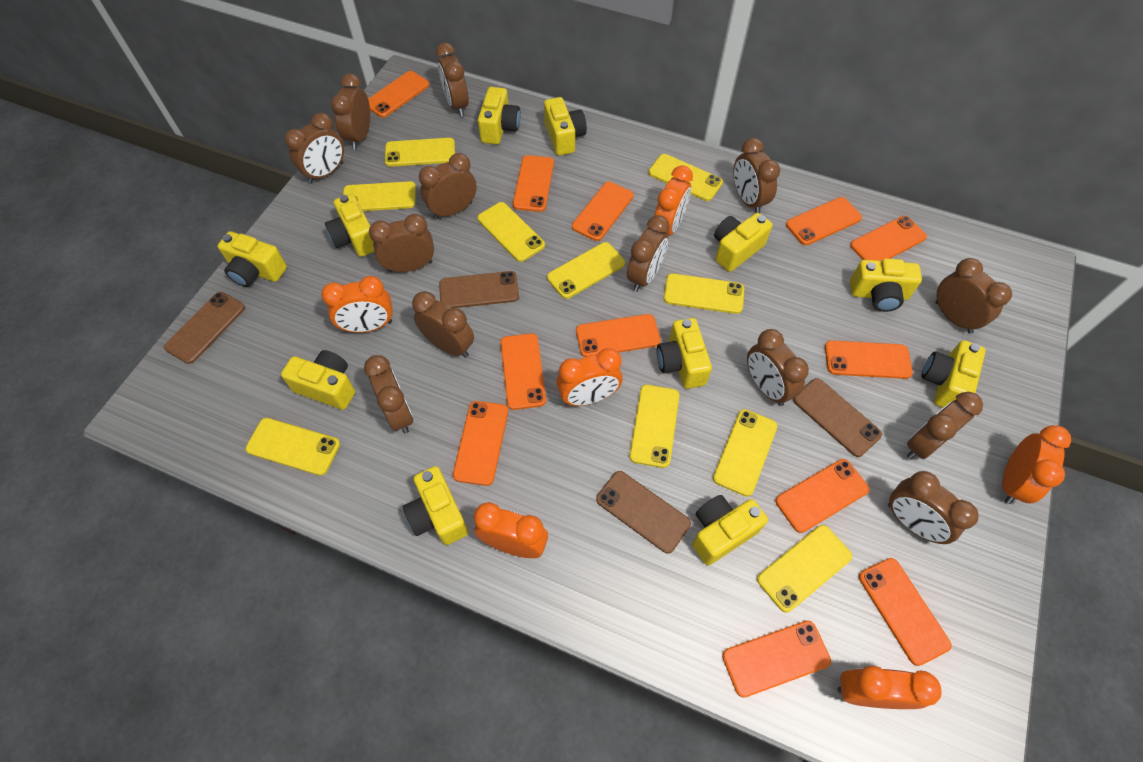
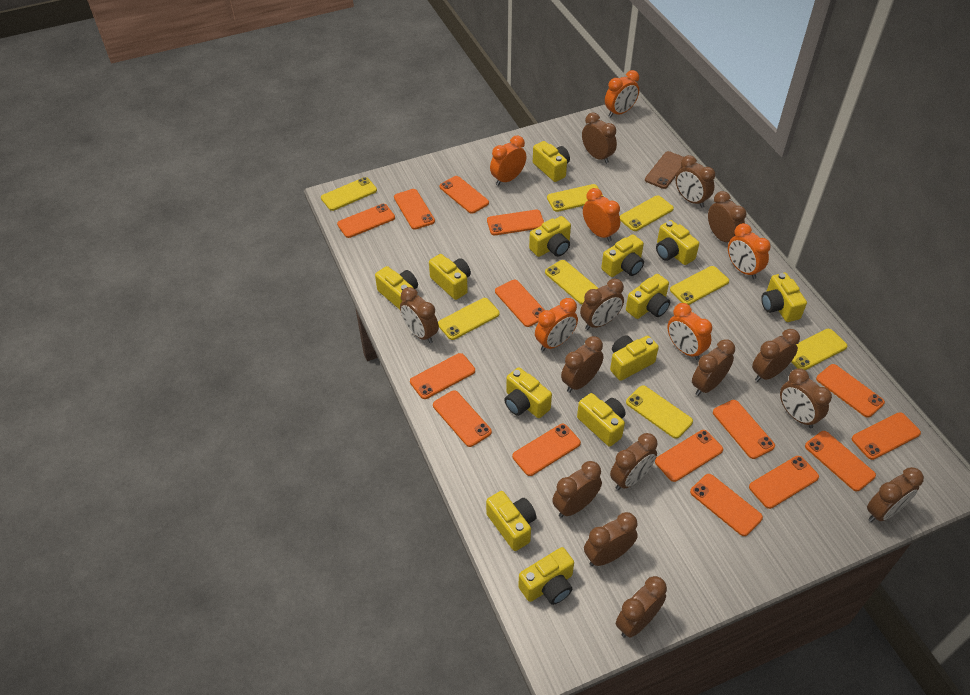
brown clock: 13 -> 14
brown phone: 4 -> 1
orange phone: 12 -> 15
yellow camera: 11 -> 13
yellow phone: 10 -> 8

